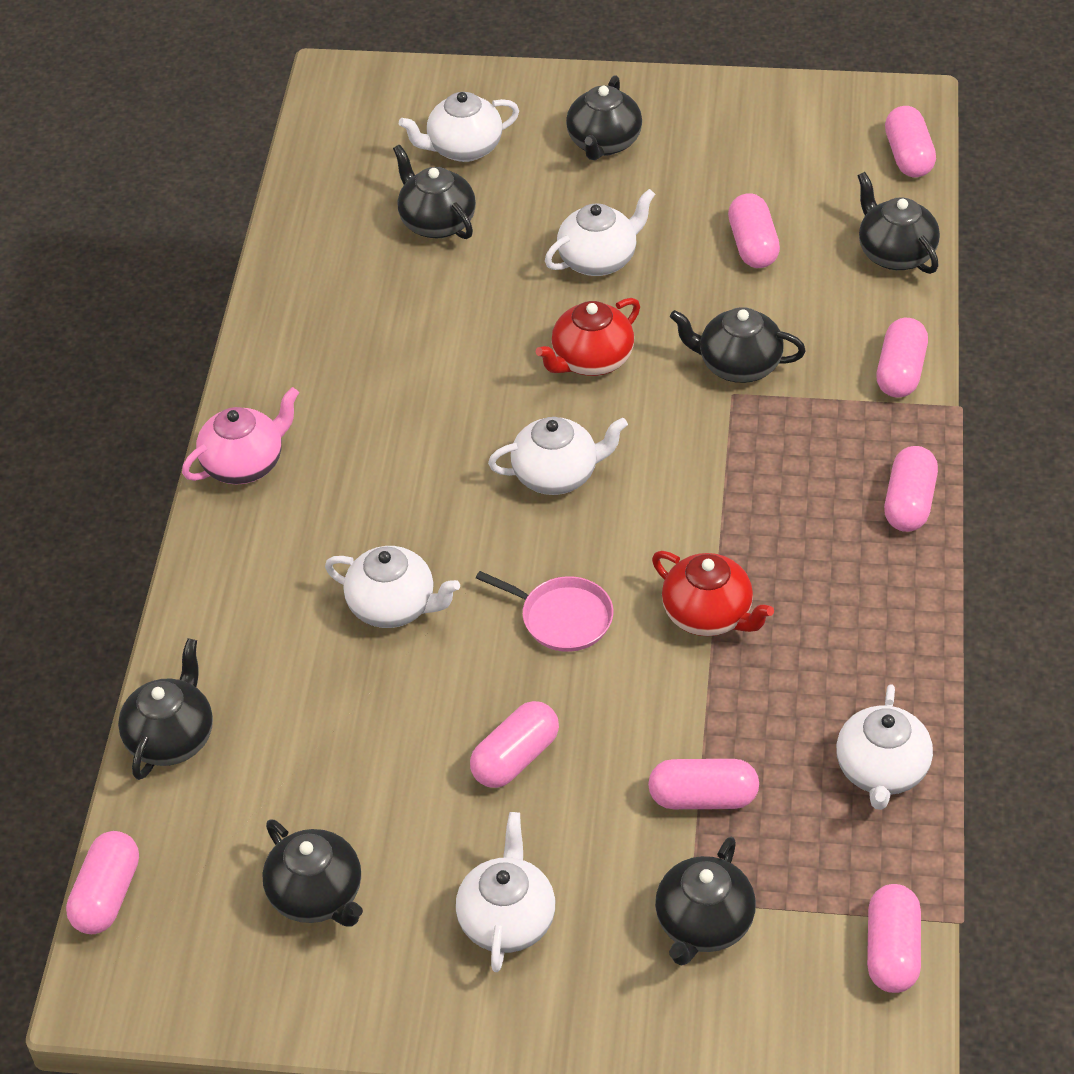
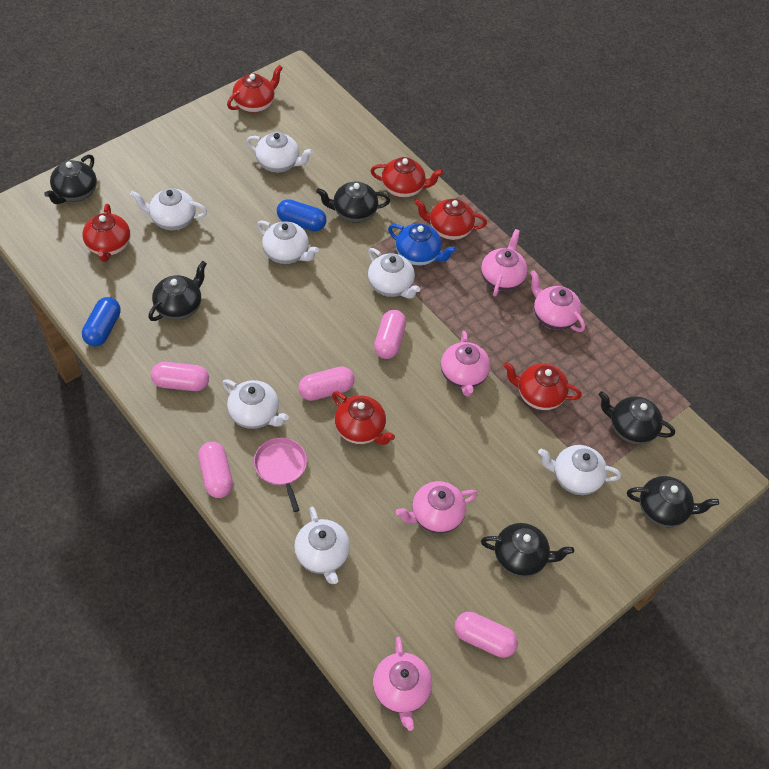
black teapot: 7 -> 6
blue capsule: 0 -> 2
blue teapot: 0 -> 1
pink capsule: 8 -> 5
pink teapot: 1 -> 5
red teapot: 2 -> 6
white teapot: 6 -> 7

